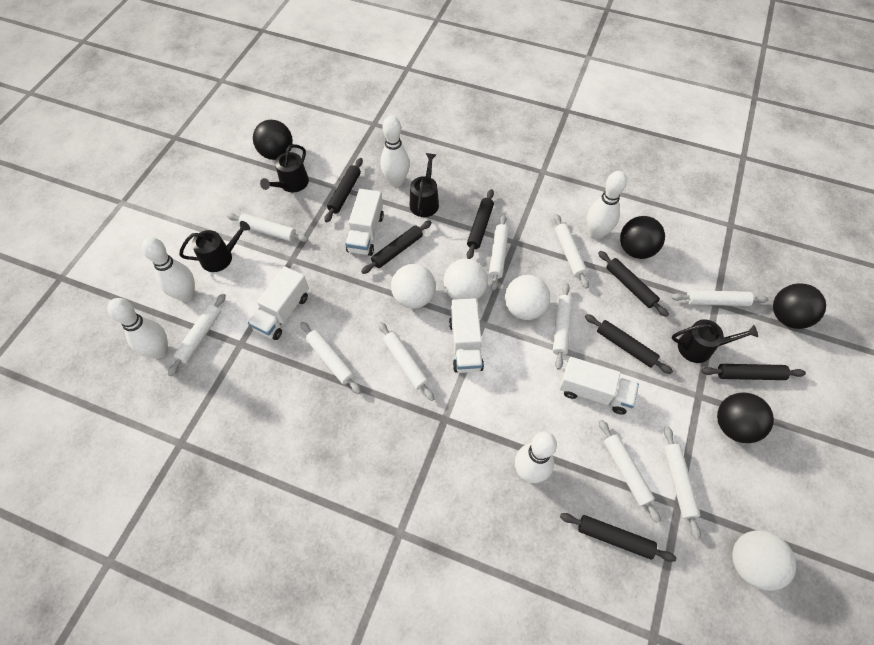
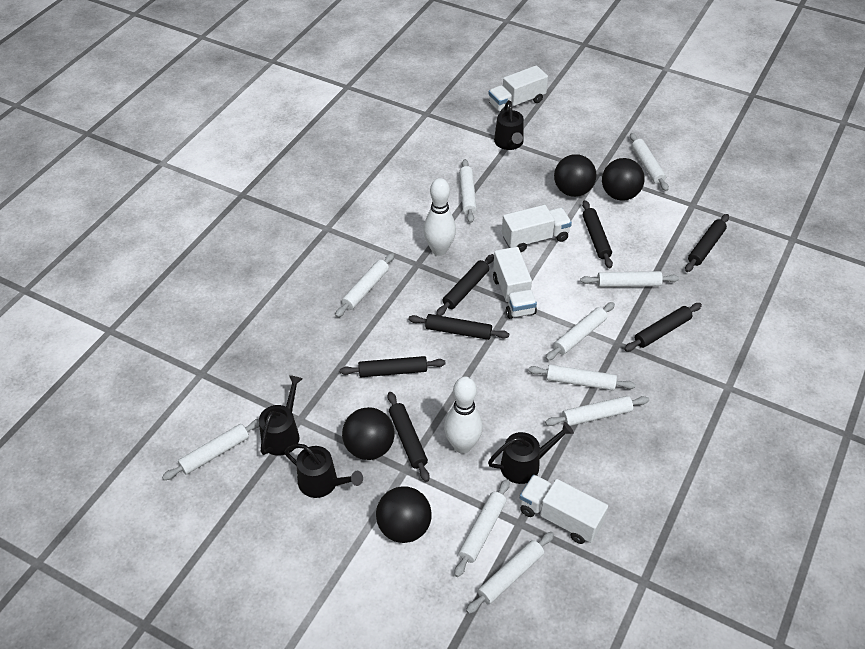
white ball: 4 -> 0
white bowling pin: 5 -> 2

